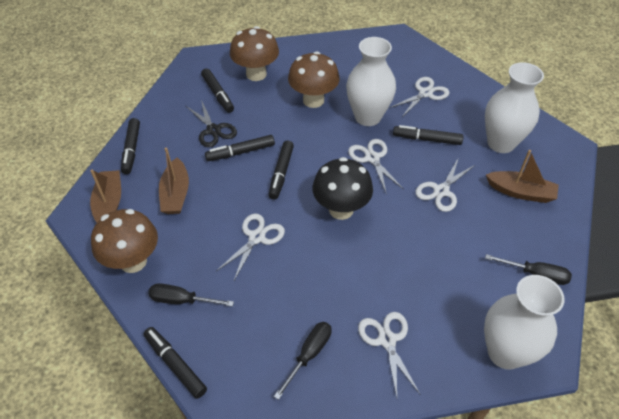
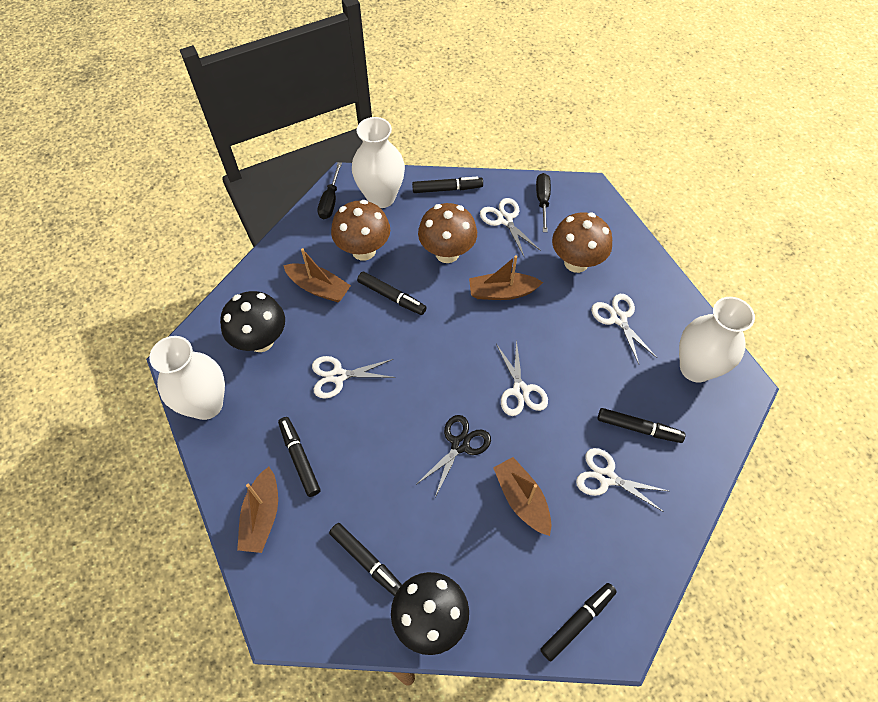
black mushroom: 1 -> 2
black screwdriver: 3 -> 2
brown boat: 3 -> 4

